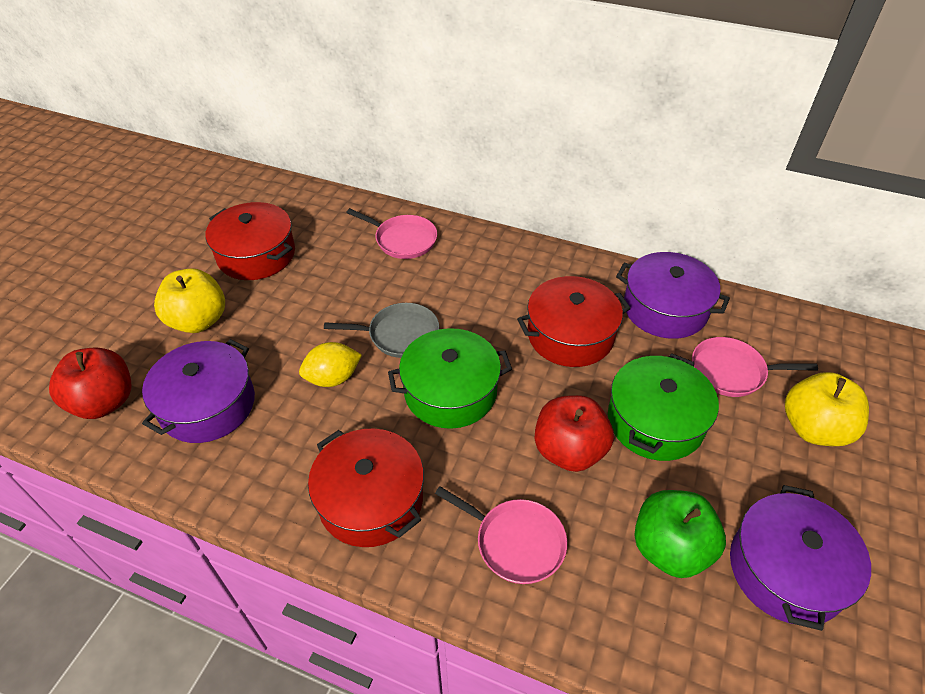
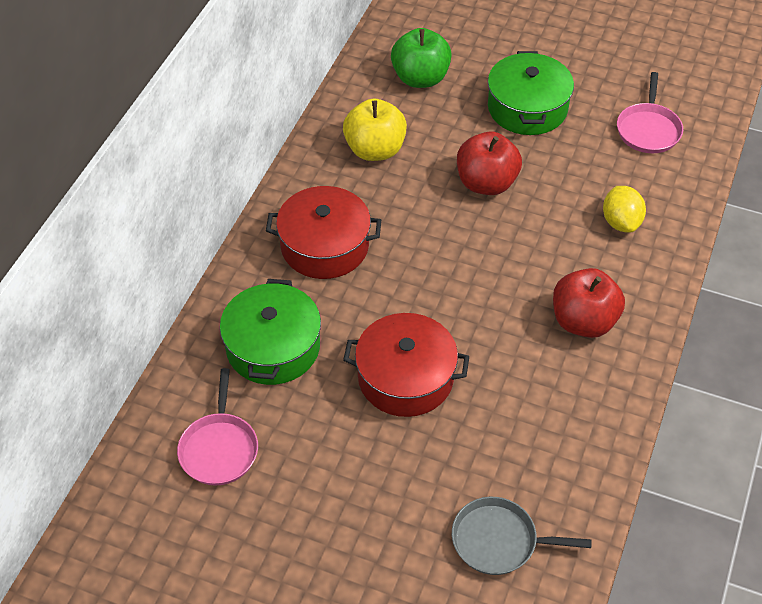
pink pan: 3 -> 2
purple pot: 3 -> 0
red pot: 3 -> 2
yellow apple: 2 -> 1

